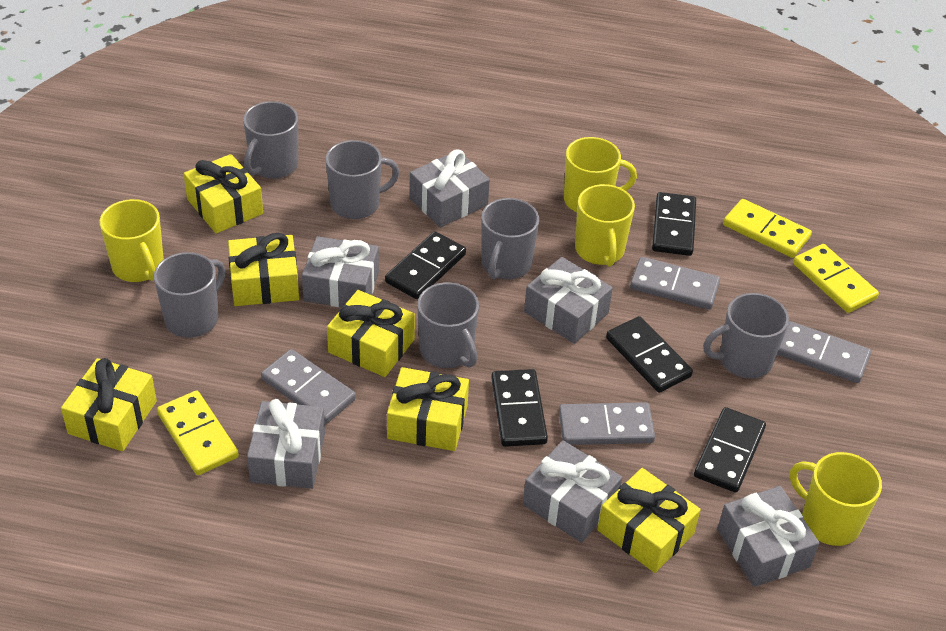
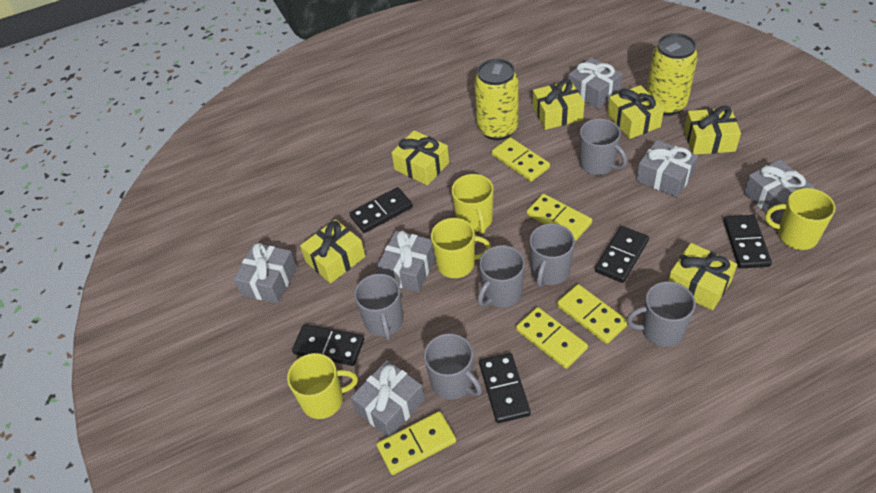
grey domino: 4 -> 0
yellow can: 0 -> 2
yellow domino: 3 -> 5

